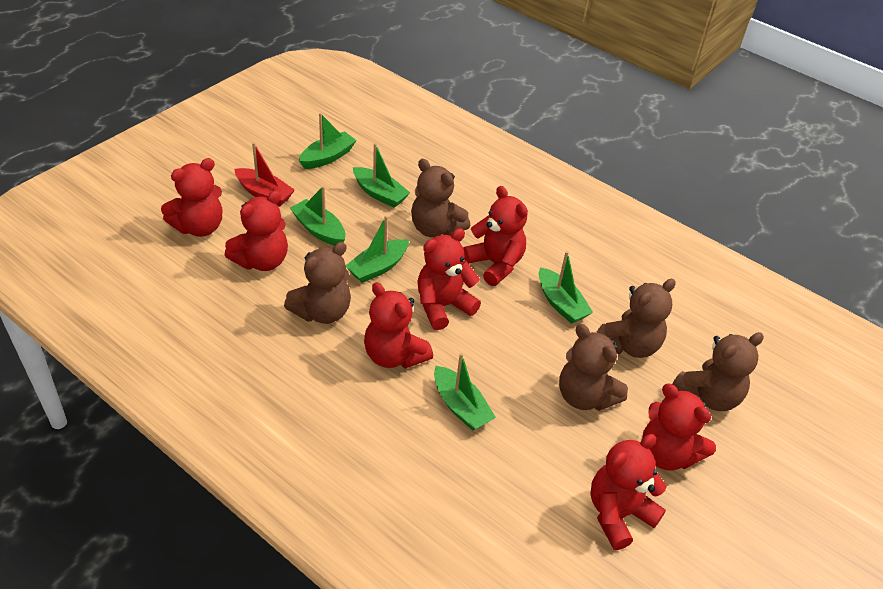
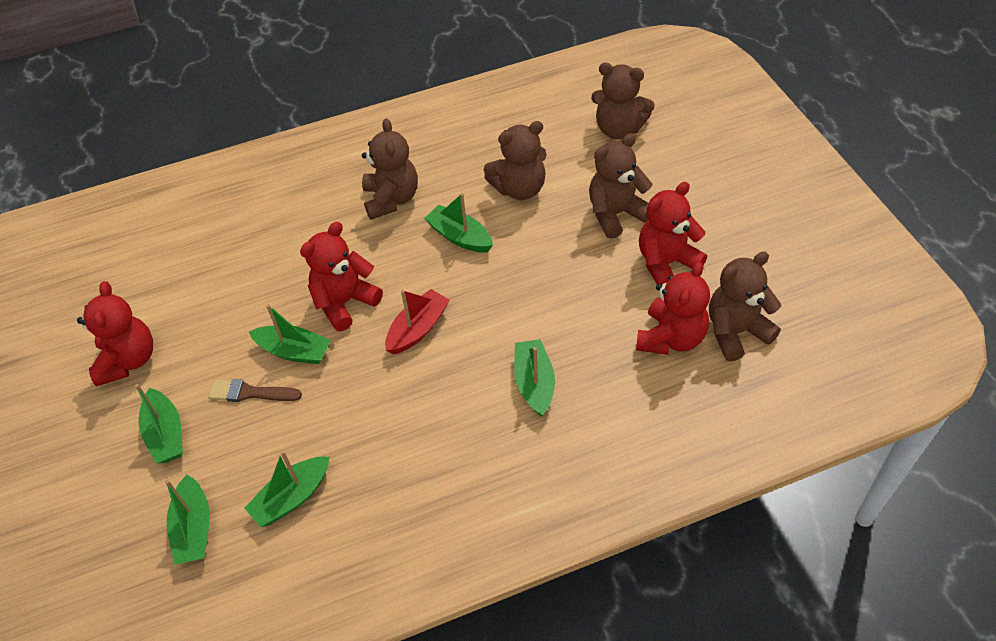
brown brush: 0 -> 1
red teddy bear: 7 -> 4

